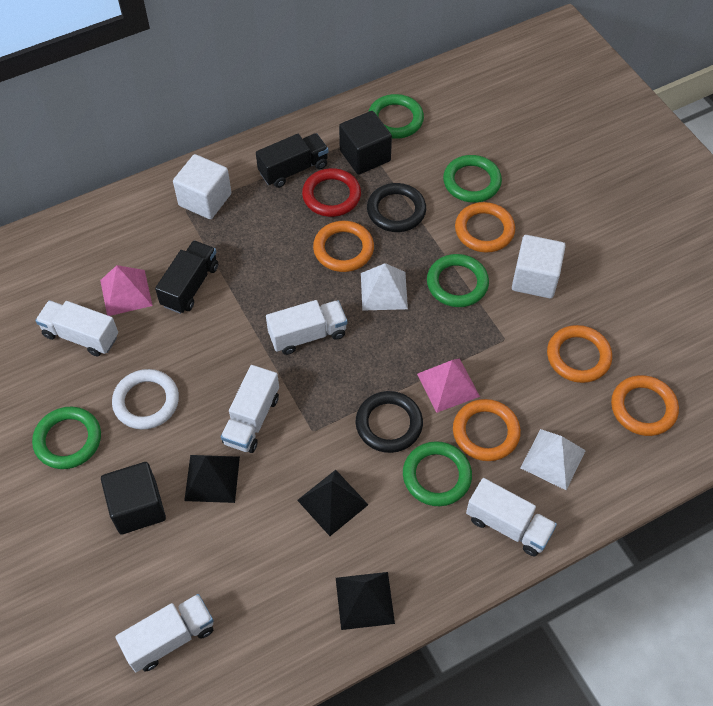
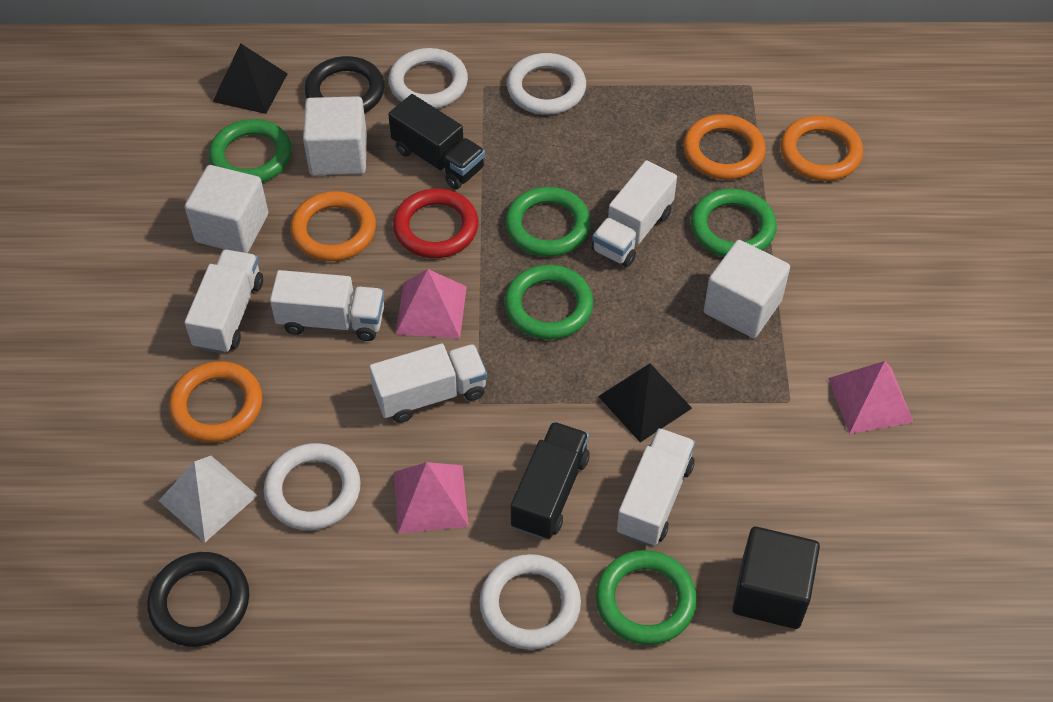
black cube: 2 -> 1
black pyramid: 3 -> 2
orange ring: 5 -> 4
pink pyramid: 2 -> 3
white cube: 2 -> 3
white pyramid: 2 -> 1
white ring: 1 -> 4

